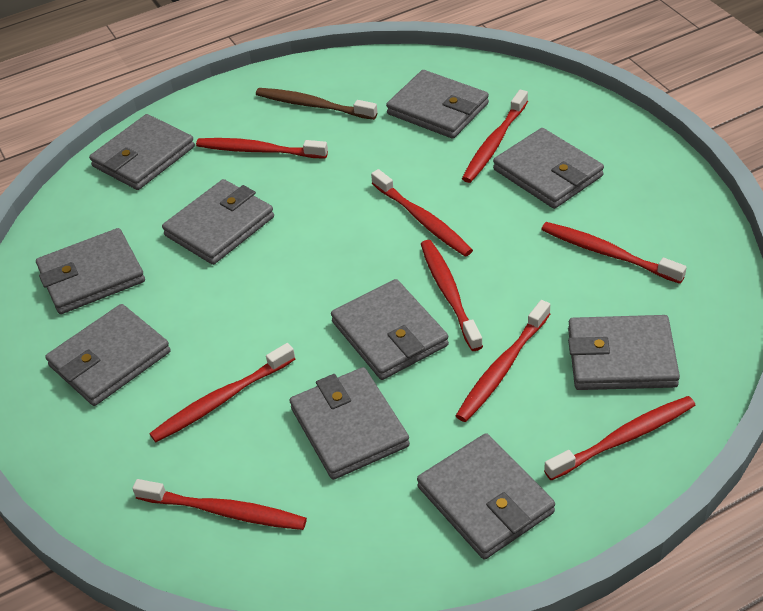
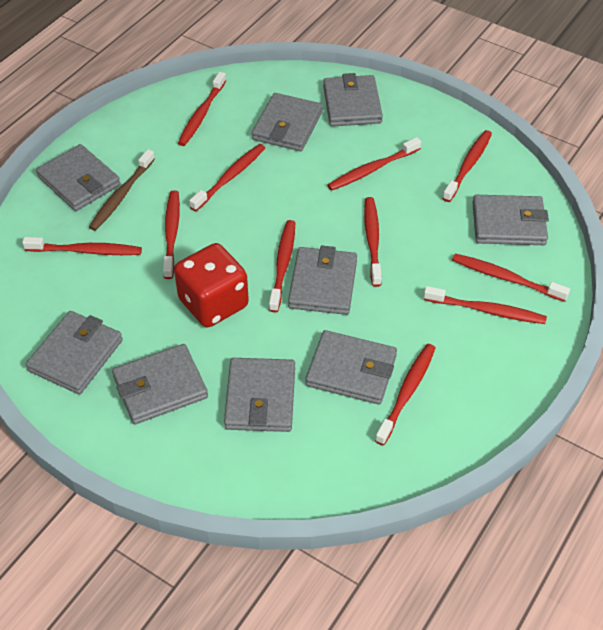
grey wallet: 10 -> 9
red dice: 0 -> 1
red toothbrush: 9 -> 11

